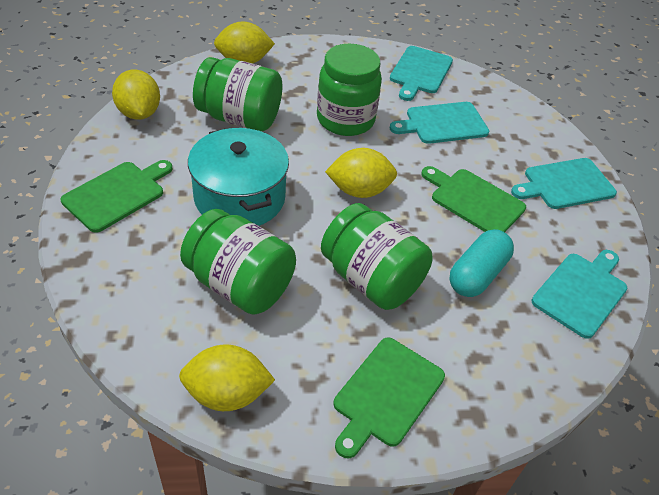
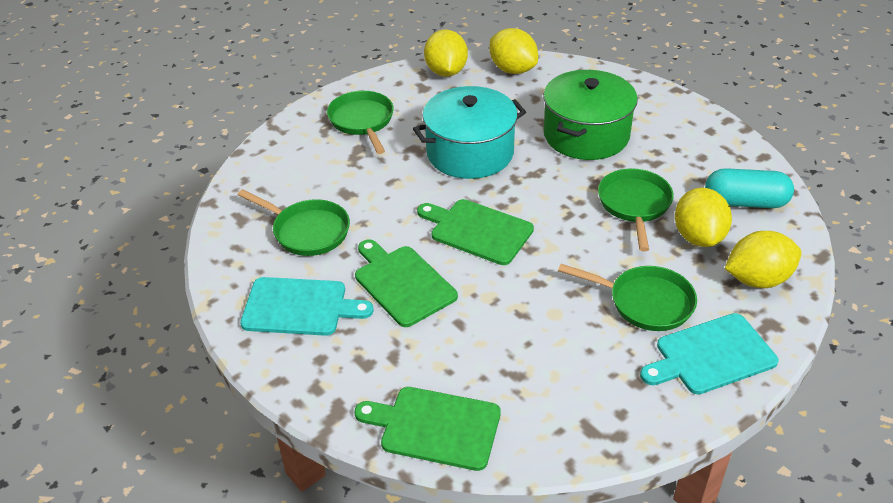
green jar: 4 -> 0
green pan: 0 -> 4
green pot: 0 -> 1
turquoise cutting board: 4 -> 2

